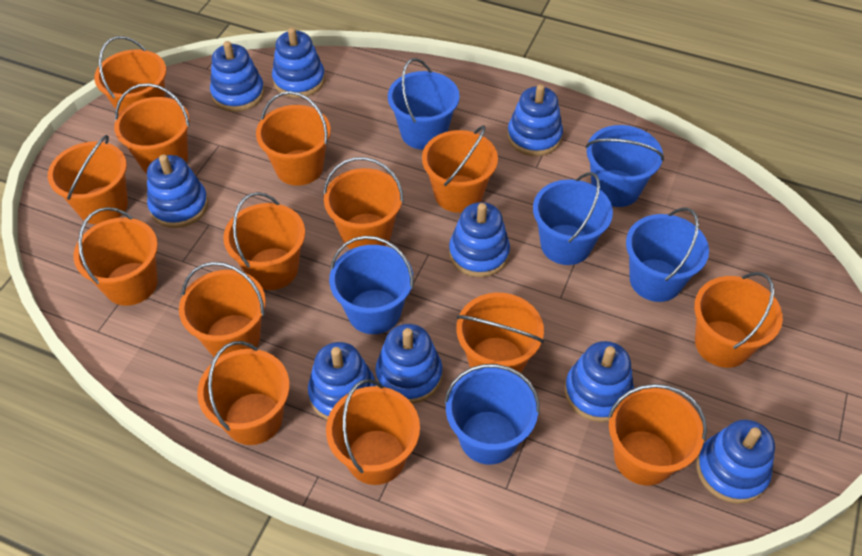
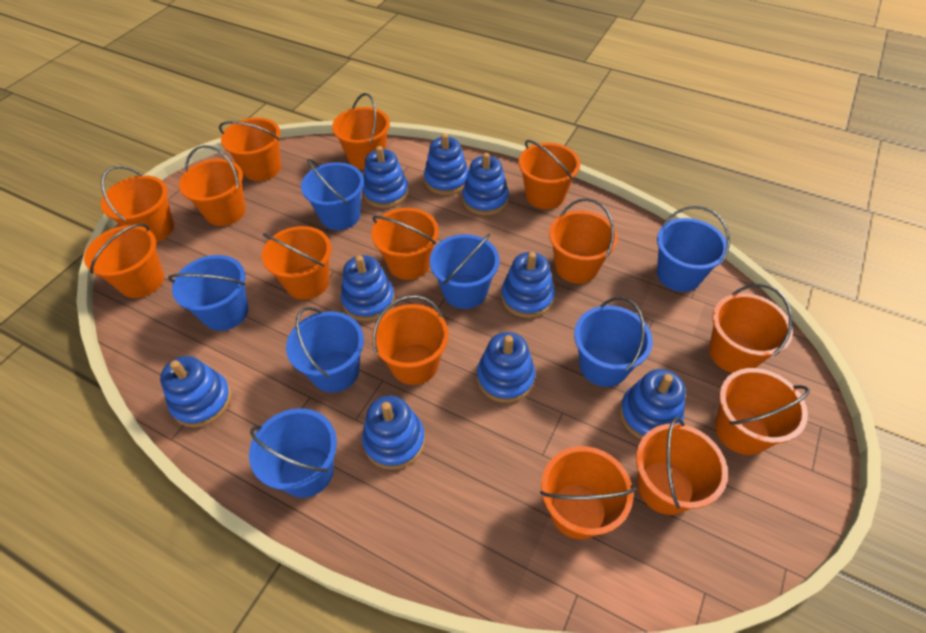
blue bucket: 6 -> 7

